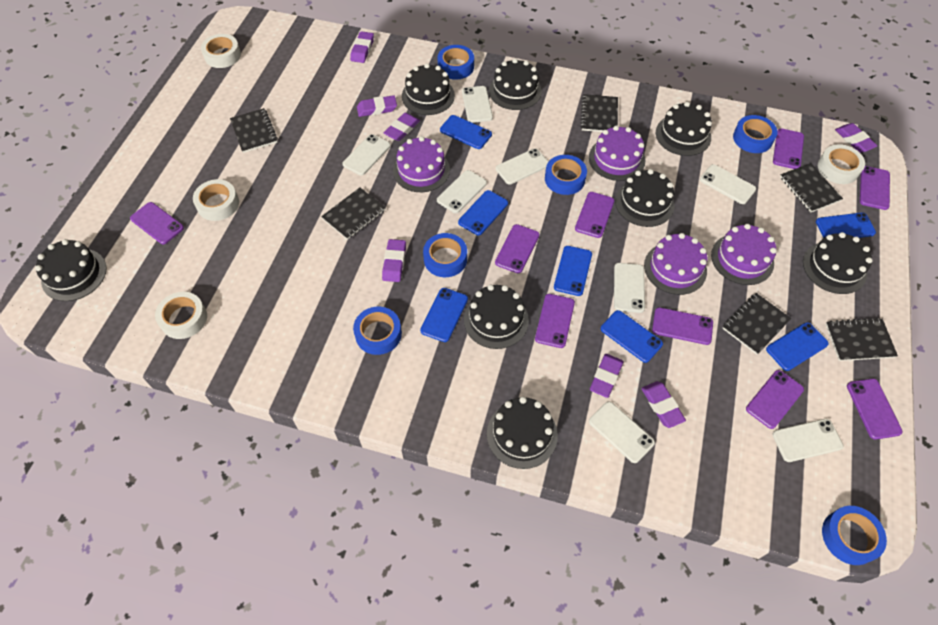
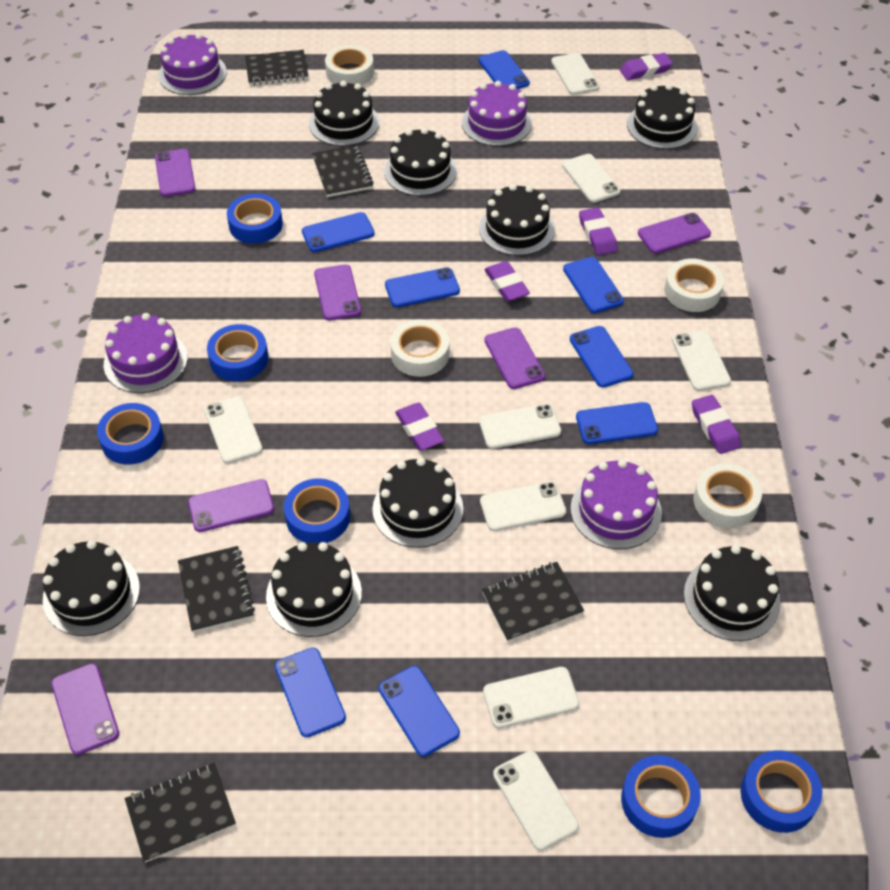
black notebook: 6 -> 5
blue phone: 7 -> 8
purple eraser: 7 -> 5
purple phone: 9 -> 6

